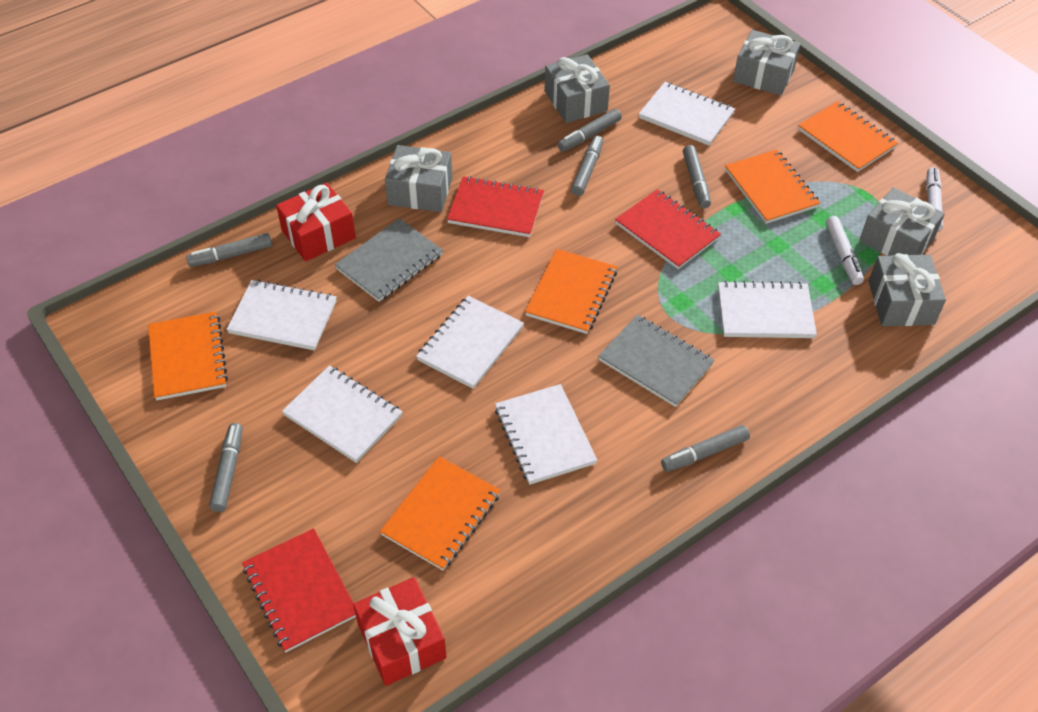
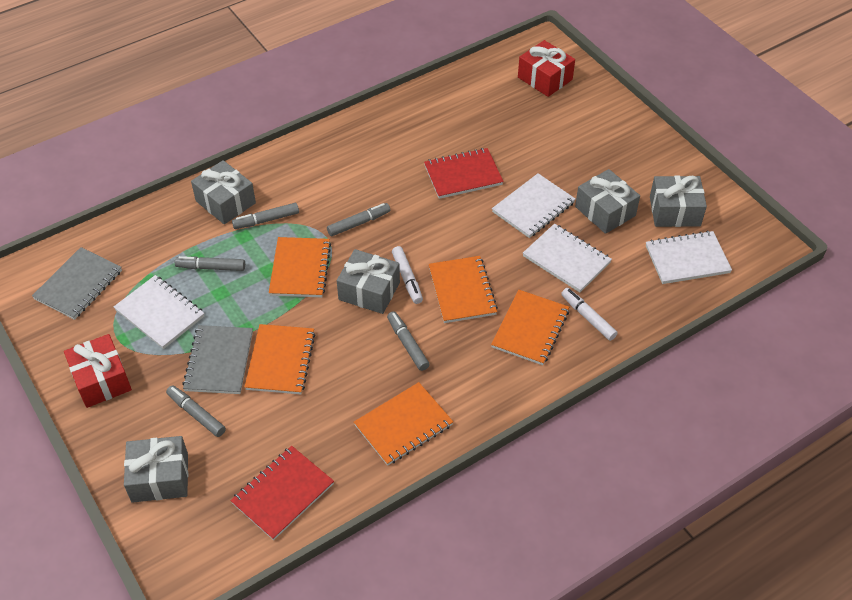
grey marker: 6 -> 5
red notebook: 3 -> 2
white notebook: 6 -> 4

